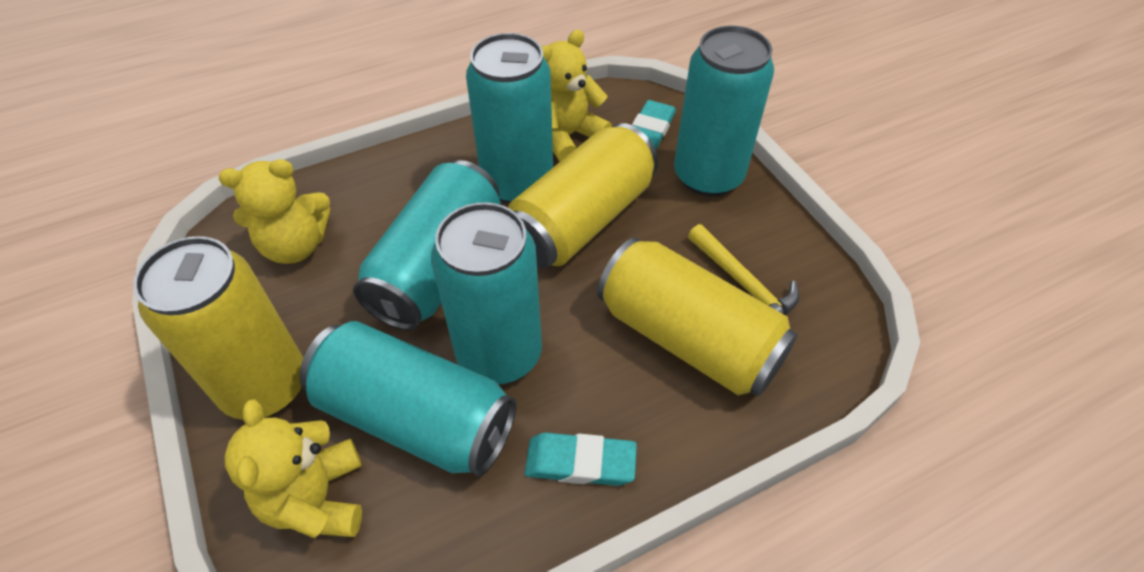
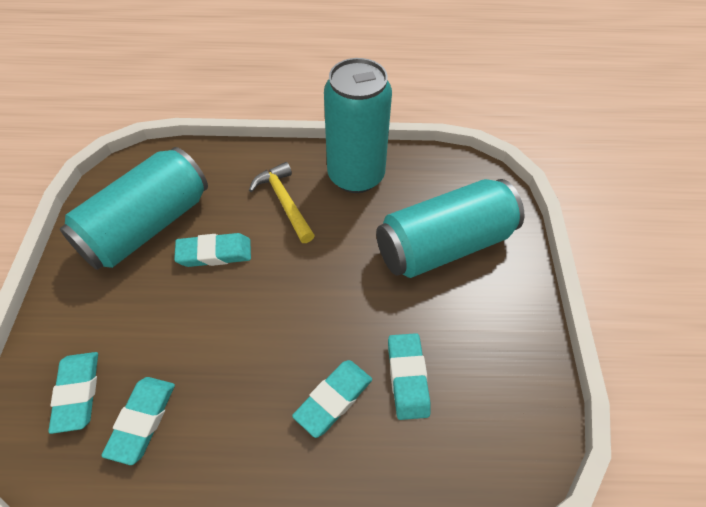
turquoise can: 5 -> 3
turquoise eraser: 2 -> 5
yellow can: 3 -> 0
yellow teddy bear: 3 -> 0

